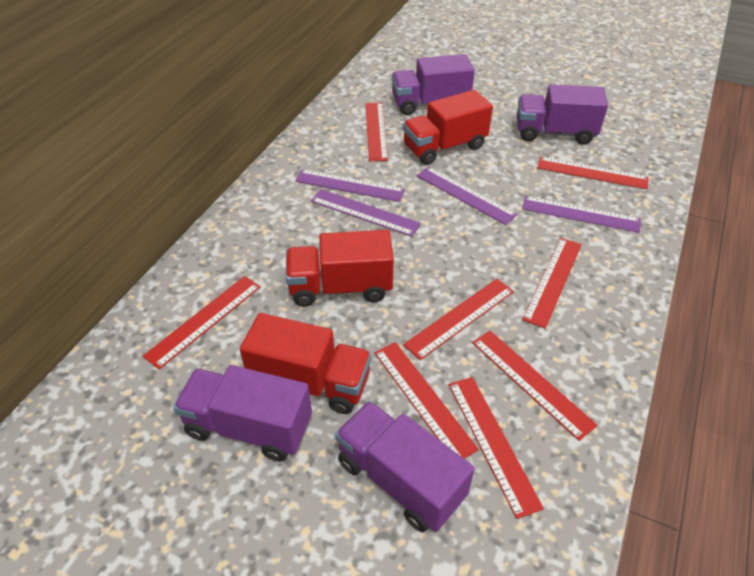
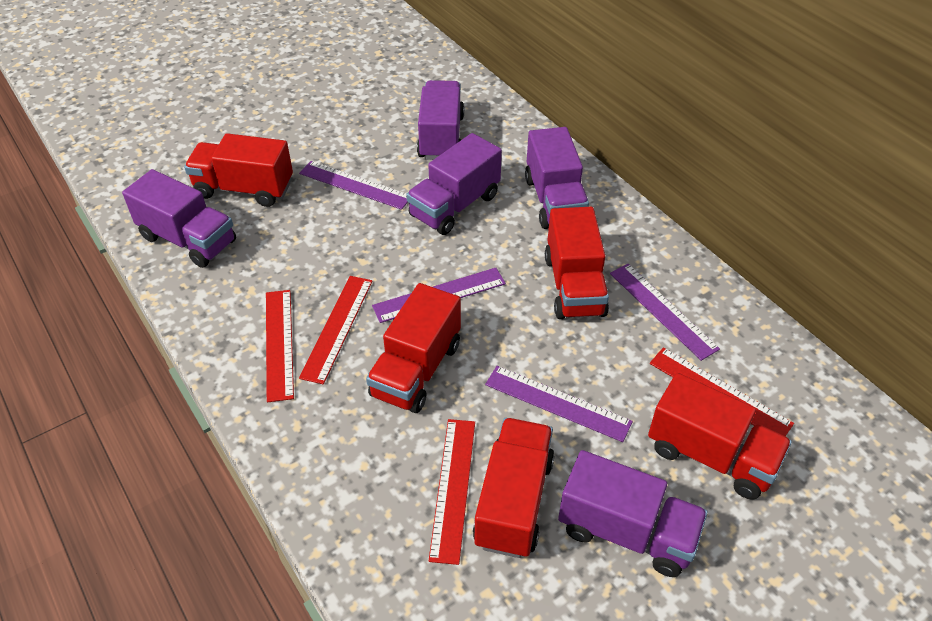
purple truck: 4 -> 5
red ruler: 8 -> 4
red truck: 3 -> 5

